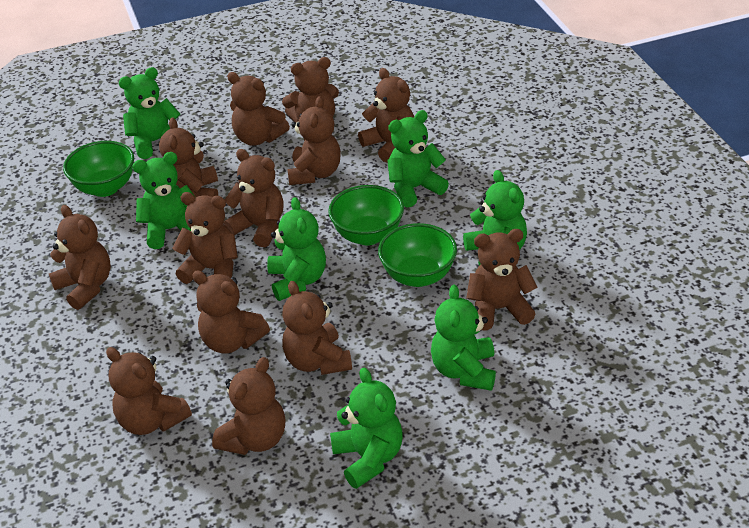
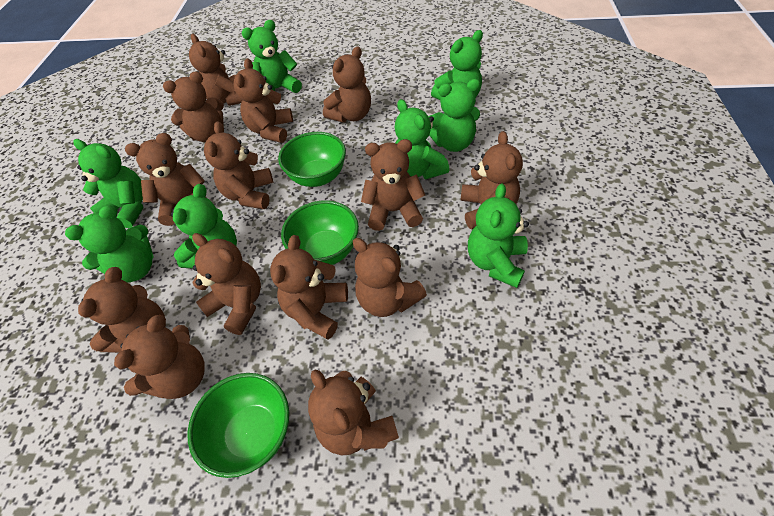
brown teddy bear: 13 -> 14
green teddy bear: 7 -> 8

